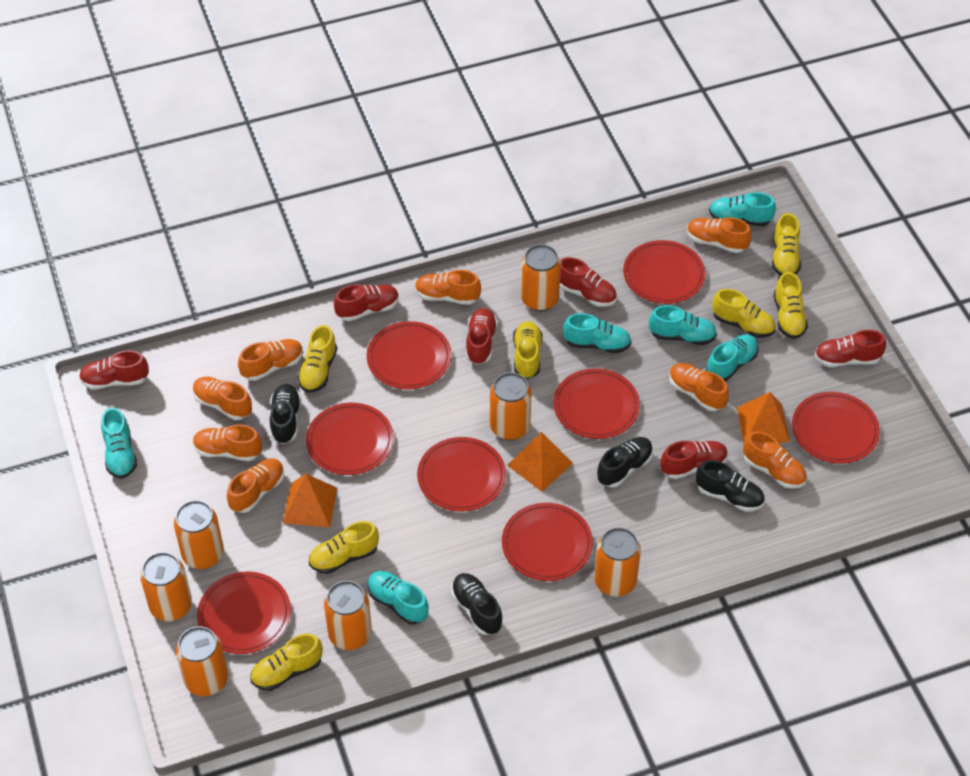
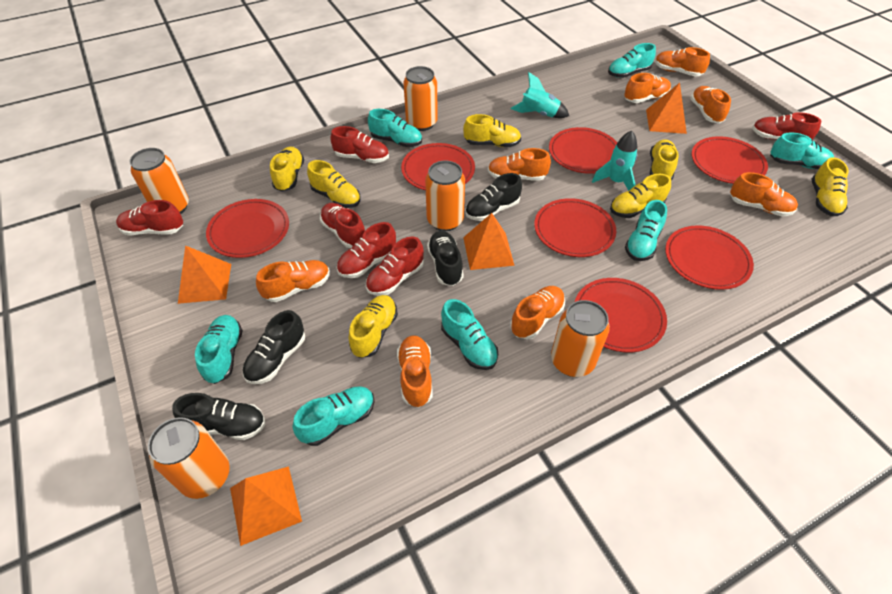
orange can: 7 -> 5
orange pyramid: 3 -> 4
red plate: 8 -> 7
turquoise rocket: 0 -> 2
turquoise shoe: 6 -> 7

